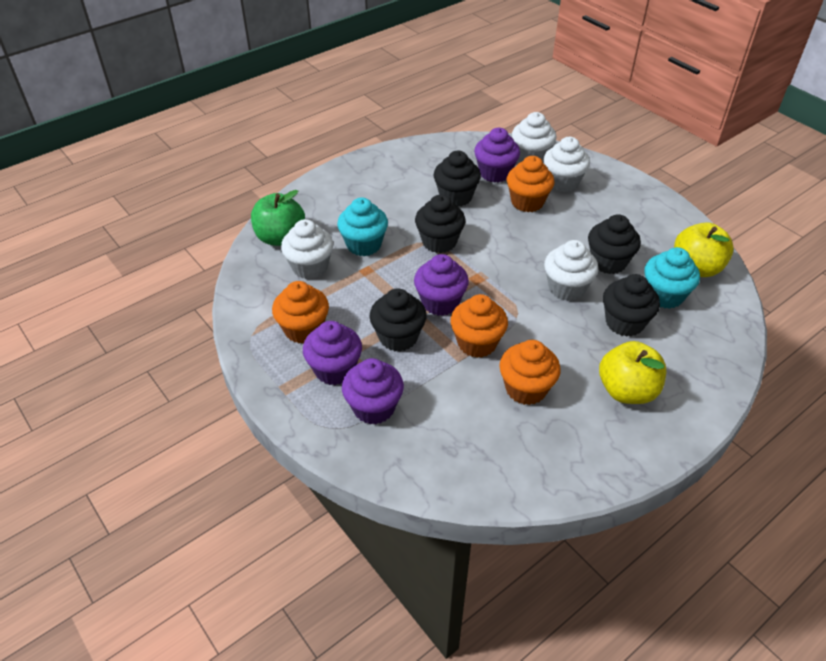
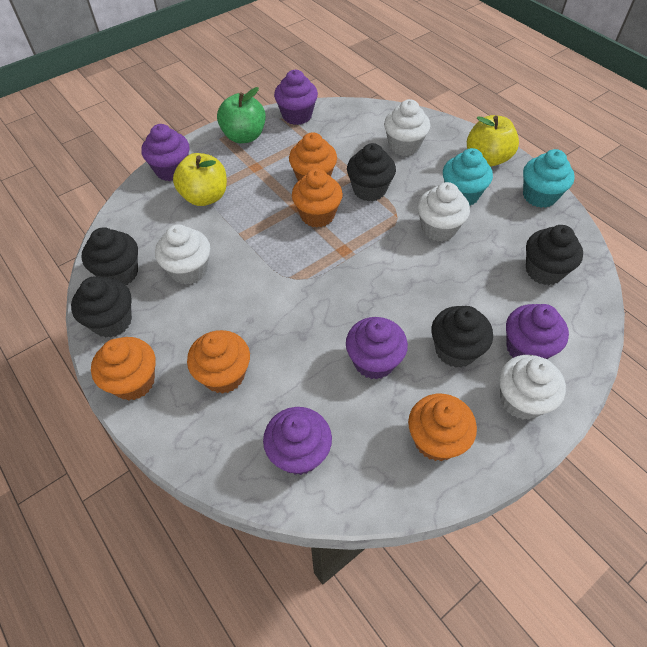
orange cupcake: 4 -> 5
purple cupcake: 4 -> 5

